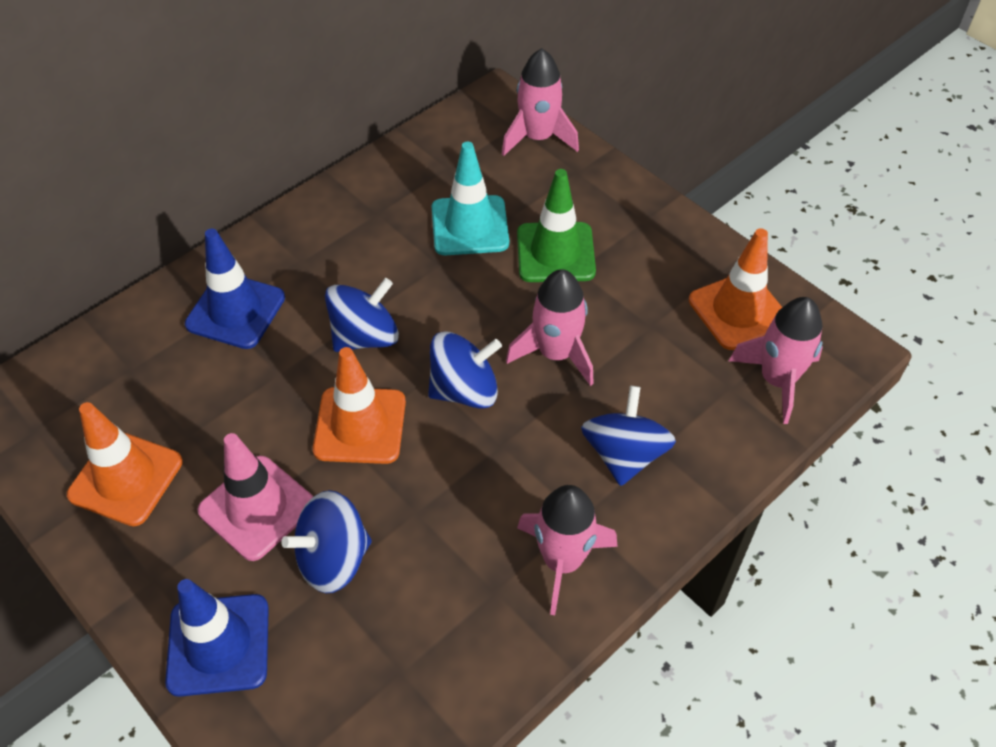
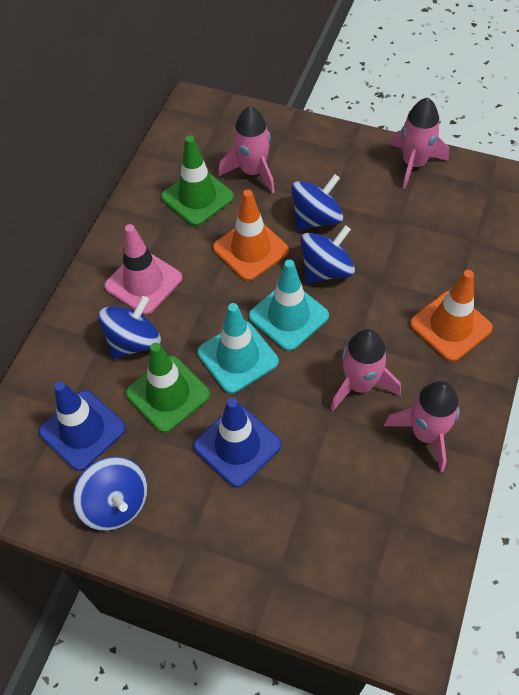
green traffic cone: 1 -> 2
orange traffic cone: 3 -> 2
turquoise traffic cone: 1 -> 2

